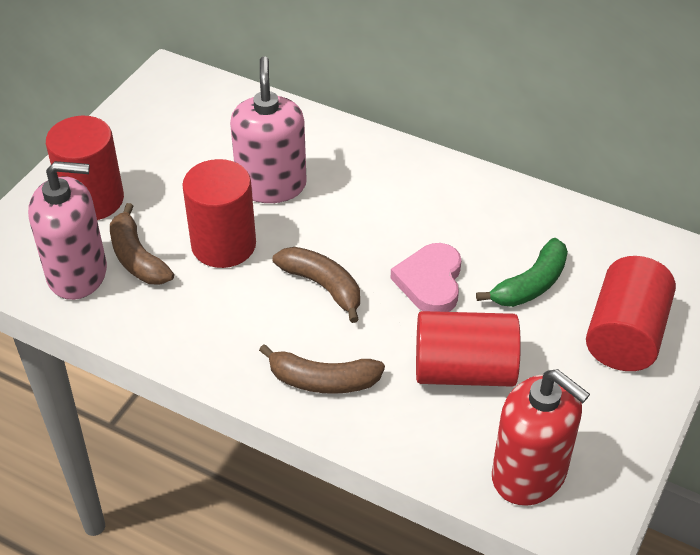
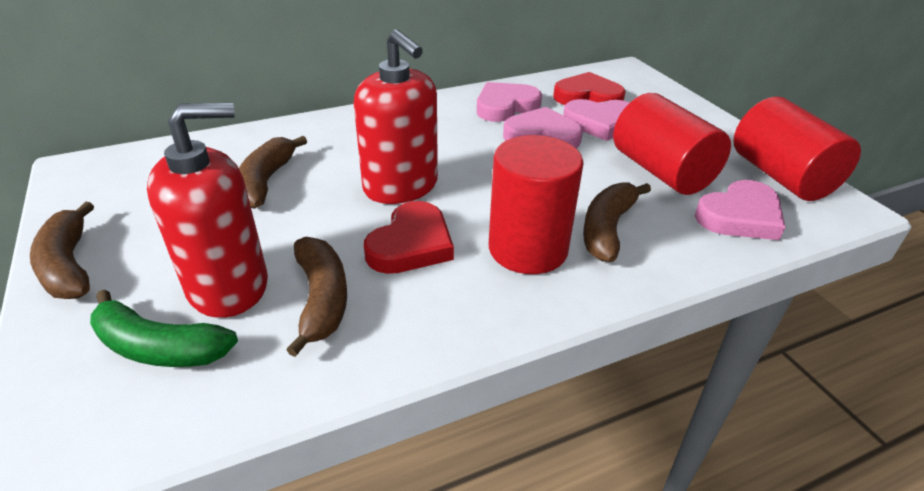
brown banana: 3 -> 4
pink heart: 1 -> 4
pink soap dispenser: 2 -> 0
red cylinder: 4 -> 3
red heart: 0 -> 2
red soap dispenser: 1 -> 2

